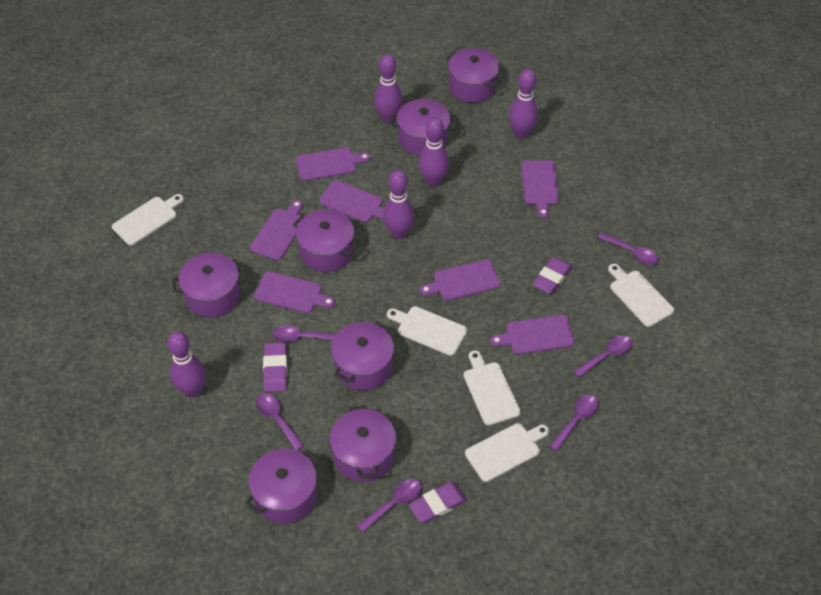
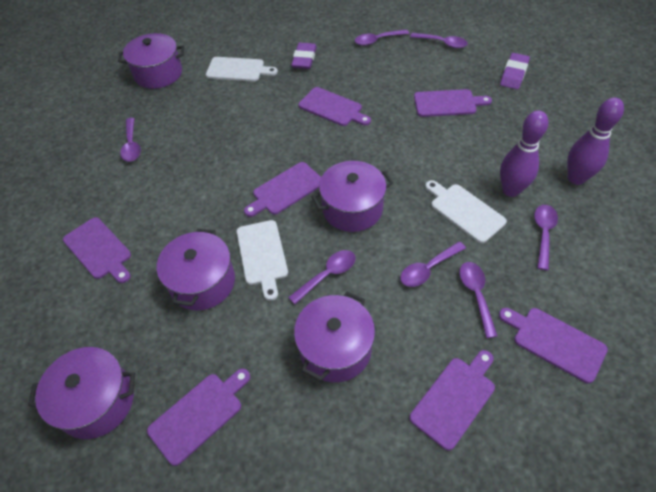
purple bowling pin: 5 -> 2
purple eraser: 3 -> 2
purple pot: 7 -> 5
purple spoon: 6 -> 7
white cutting board: 5 -> 3

